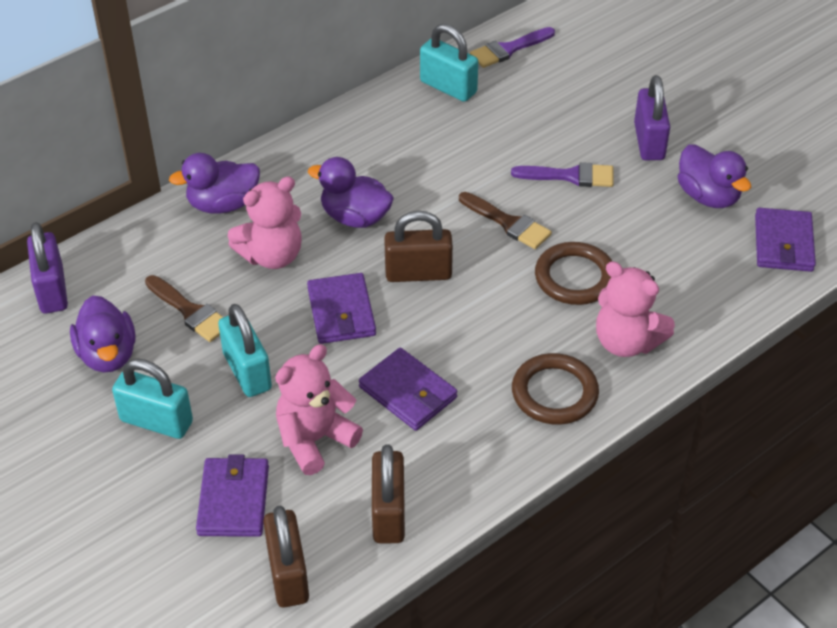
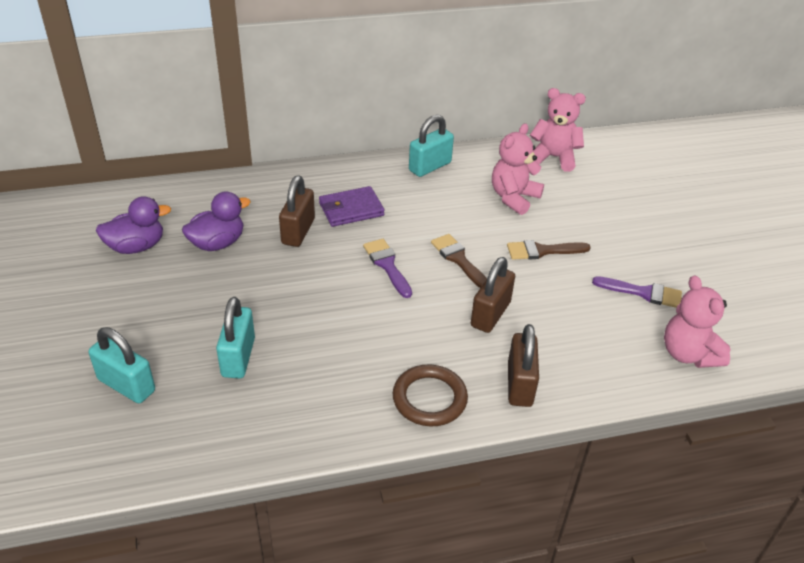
brown ring: 2 -> 1
purple duck: 4 -> 2
purple padlock: 2 -> 0
purple wallet: 4 -> 1

